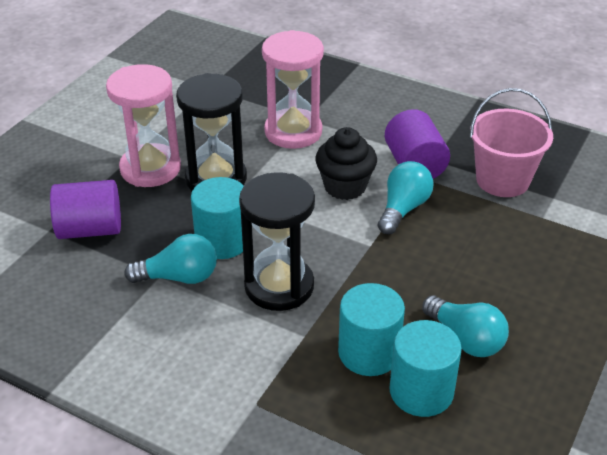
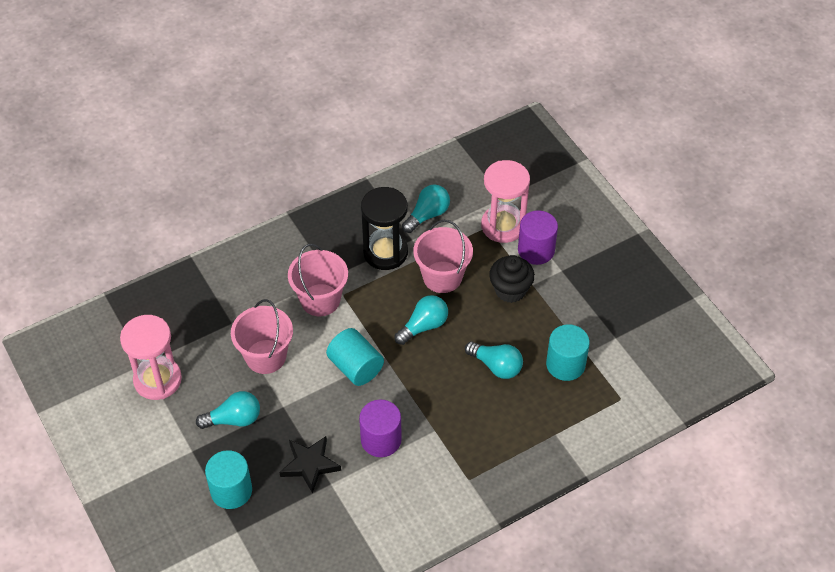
black hourglass: 2 -> 1
black star: 0 -> 1
pink bucket: 1 -> 3
turquoise light bulb: 3 -> 4

